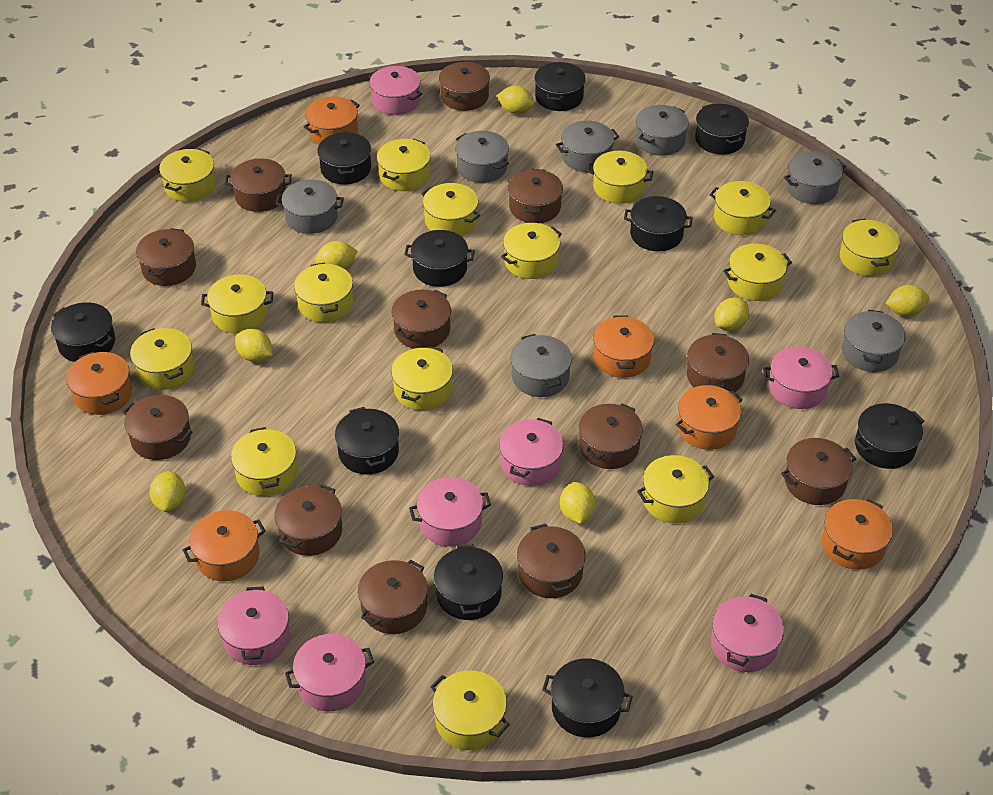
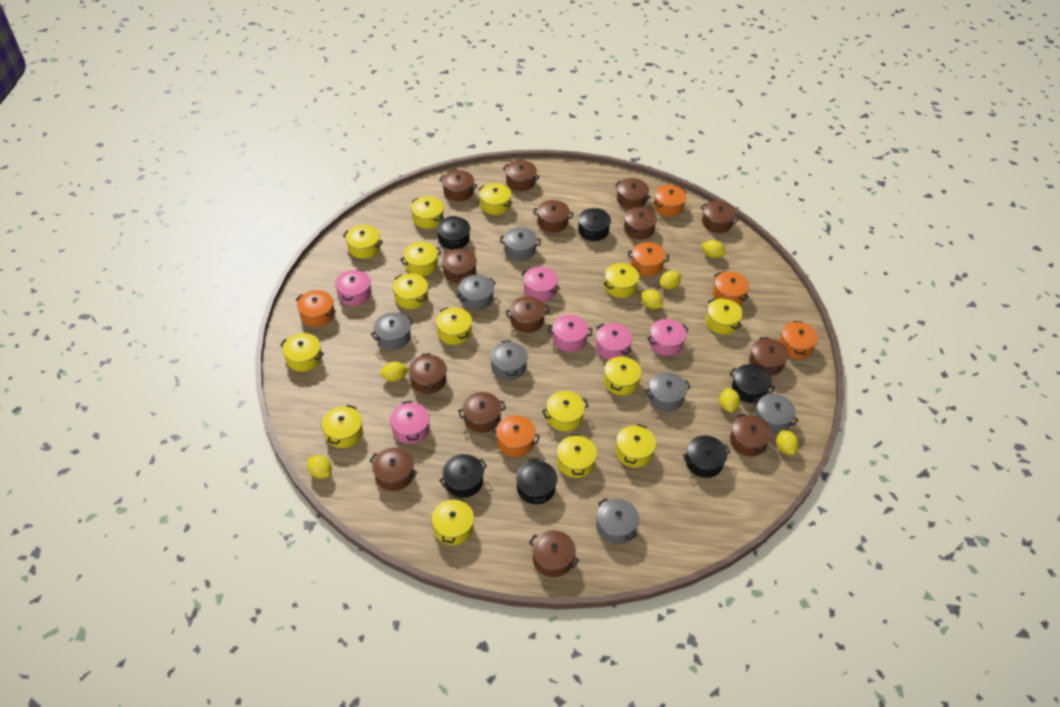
black pot: 10 -> 6
brown pot: 12 -> 14
pink pot: 7 -> 6

